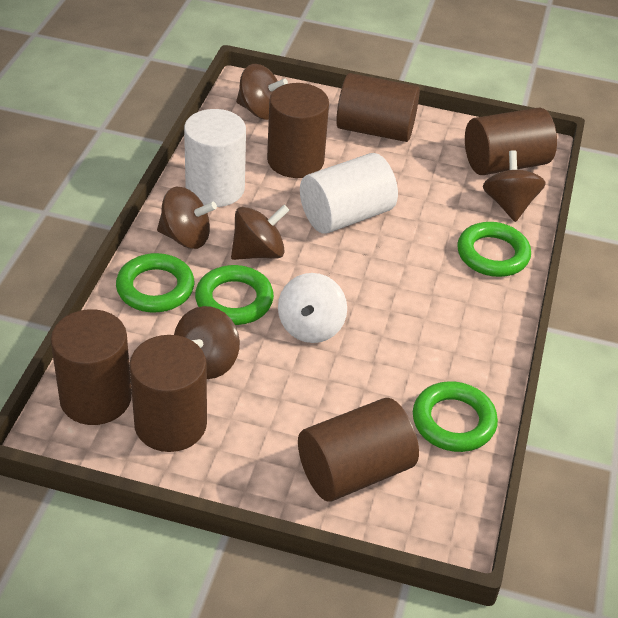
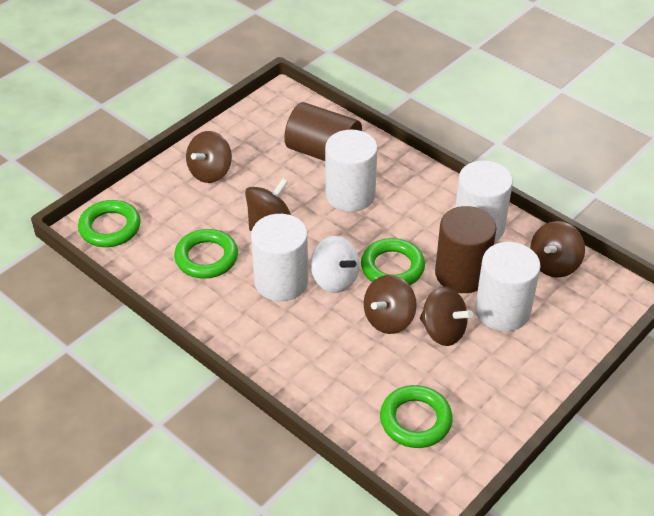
brown cylinder: 6 -> 2
white cylinder: 2 -> 4

